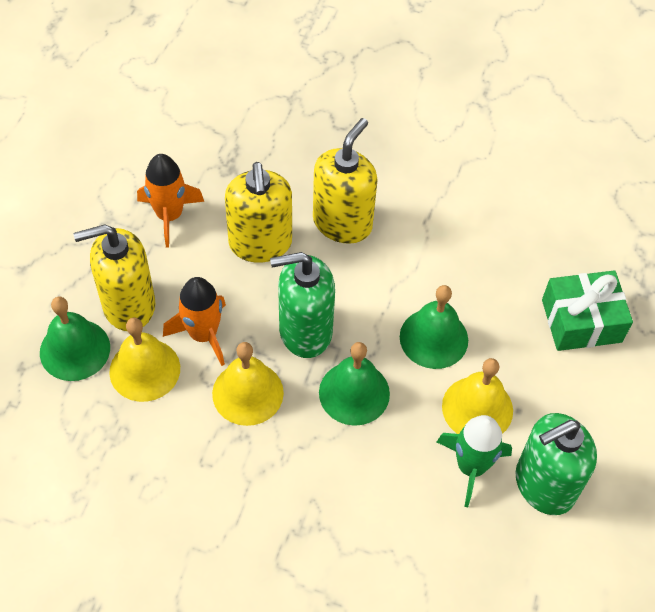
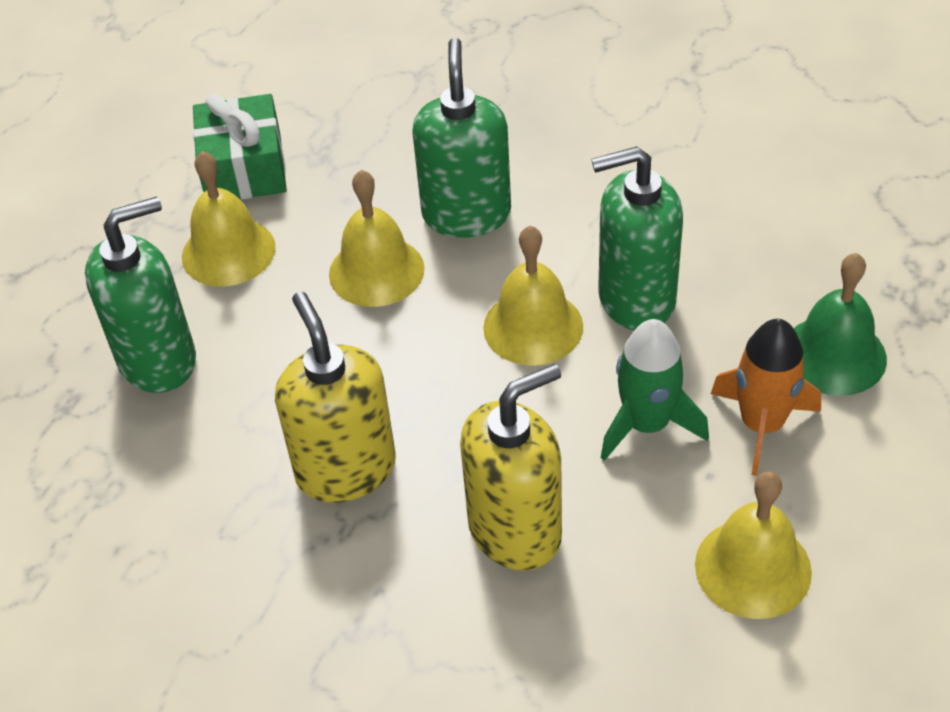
green bell: 3 -> 1
green soap dispenser: 2 -> 3
orange rocket: 2 -> 1
yellow bell: 3 -> 4
yellow soap dispenser: 3 -> 2

